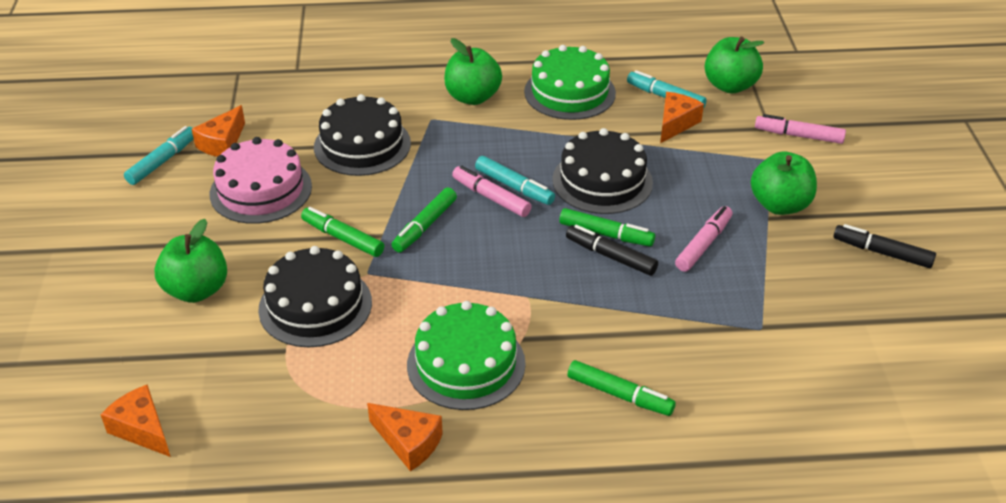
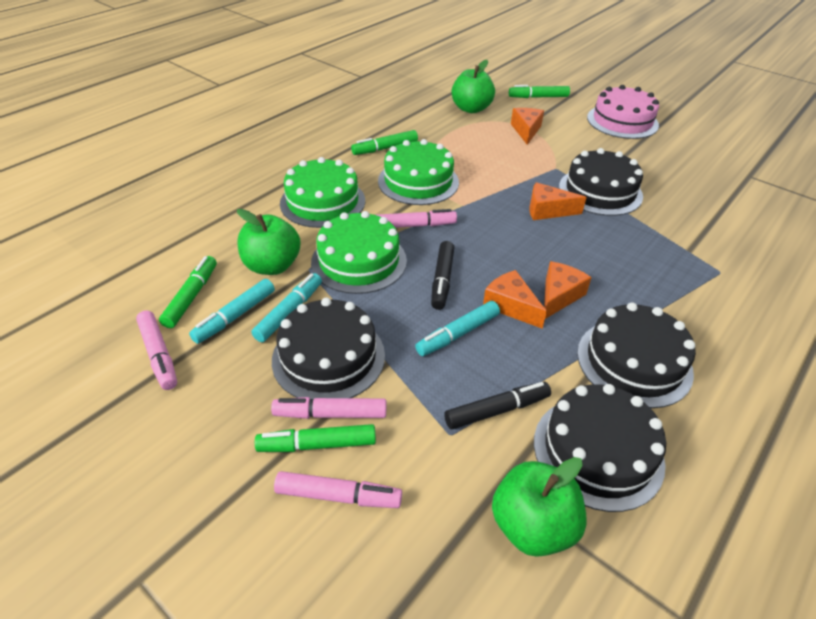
black cake: 3 -> 4
green apple: 4 -> 3
green cake: 2 -> 3
pink marker: 3 -> 4

